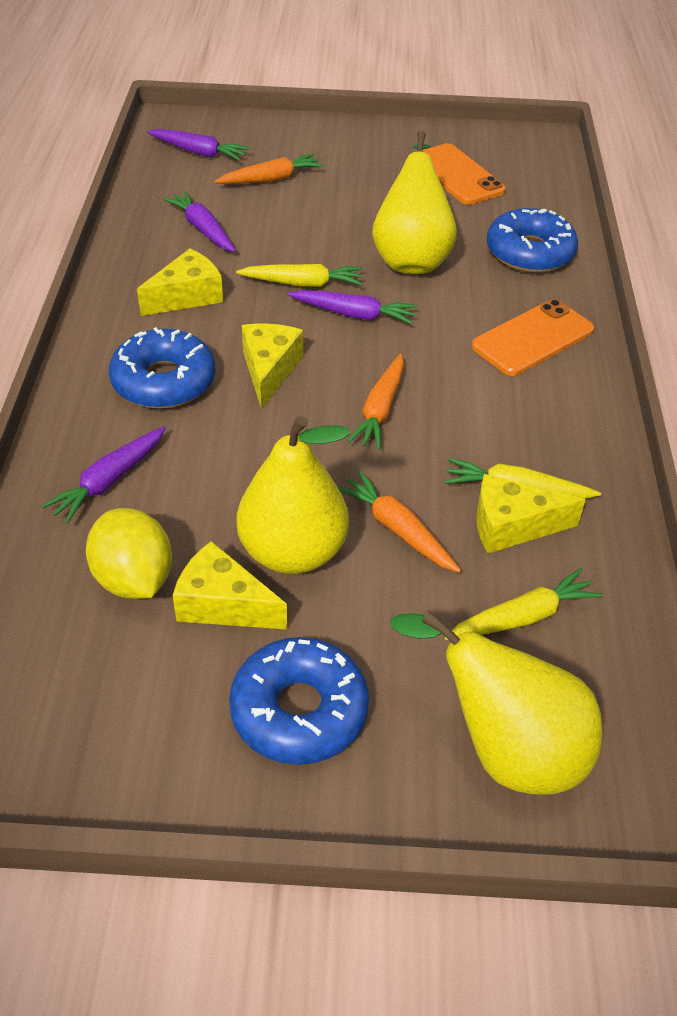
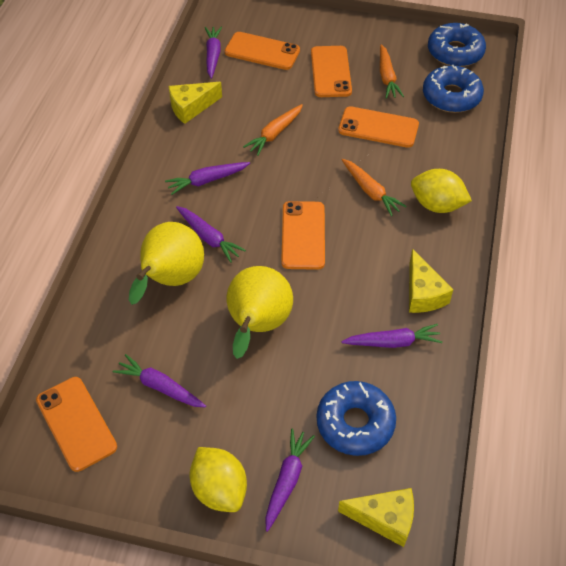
orange phone: 2 -> 5
purple carrot: 4 -> 6
yellow carrot: 3 -> 0
yellow cheese: 4 -> 3
yellow lemon: 1 -> 2
yellow pear: 3 -> 2

